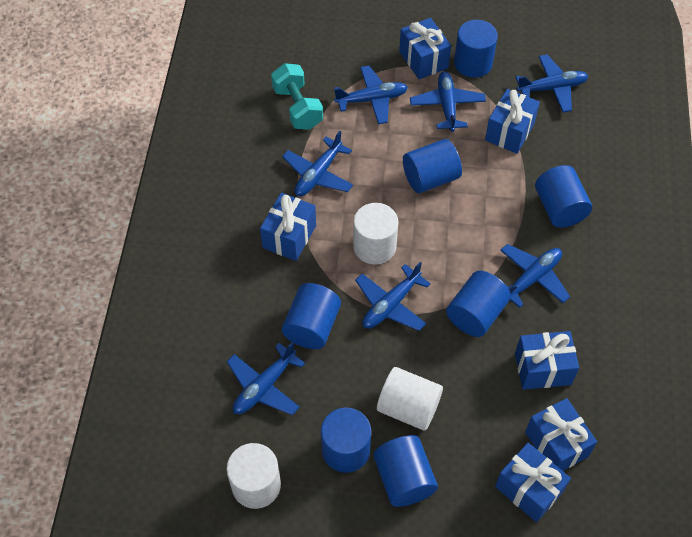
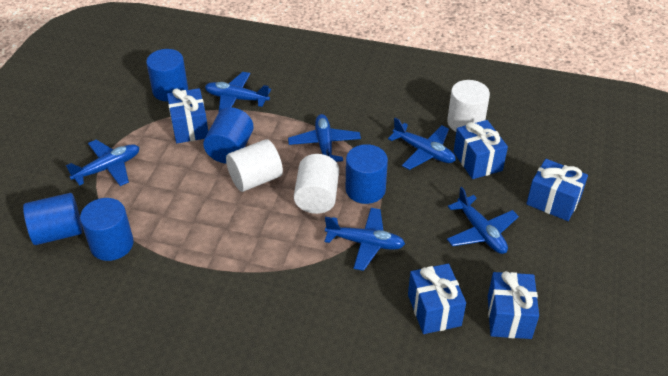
blue cylinder: 7 -> 5
blue gift: 6 -> 5
blue plane: 7 -> 6
turquoise dumbbell: 1 -> 0

